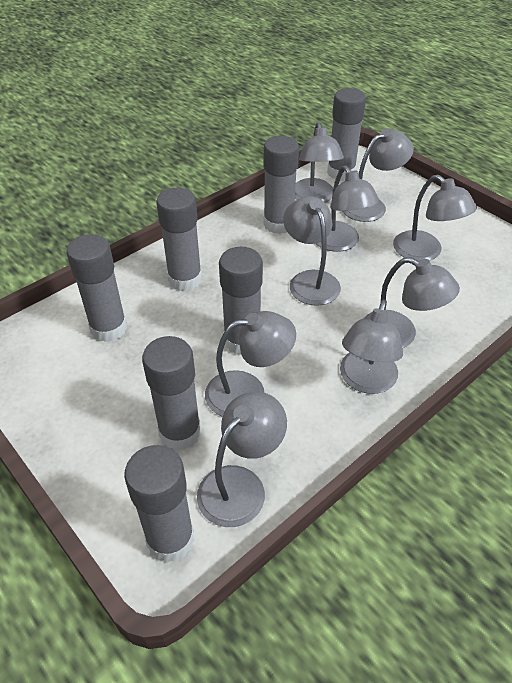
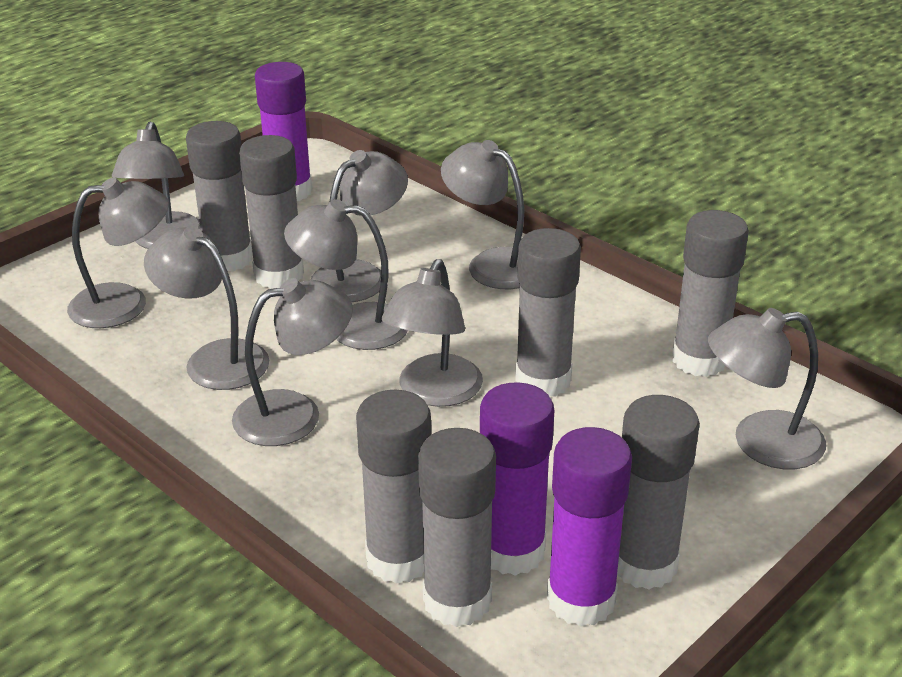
purple glue stick: 0 -> 3

